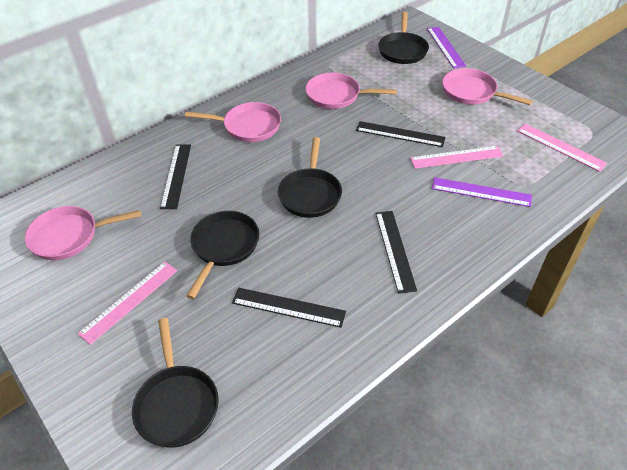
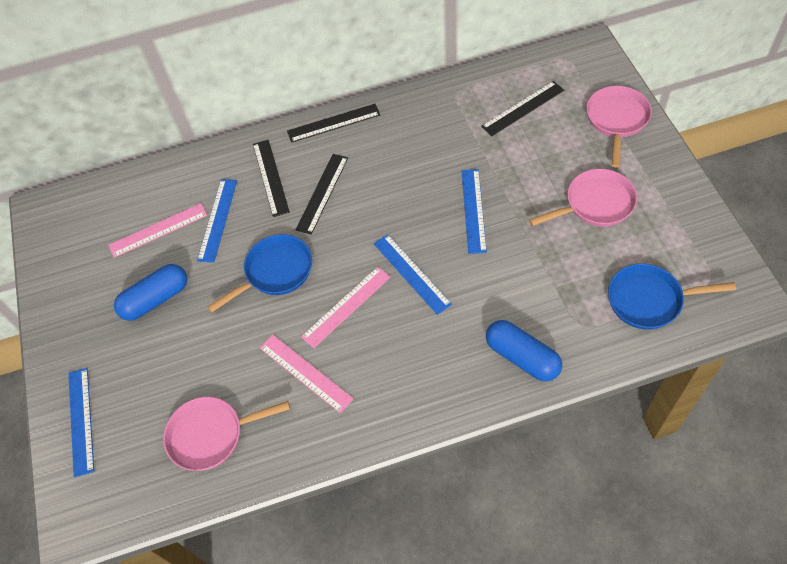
black pan: 4 -> 0
blue capsule: 0 -> 2
blue pan: 0 -> 2
blue ruler: 0 -> 4
pink pan: 4 -> 3
purple ruler: 2 -> 0

